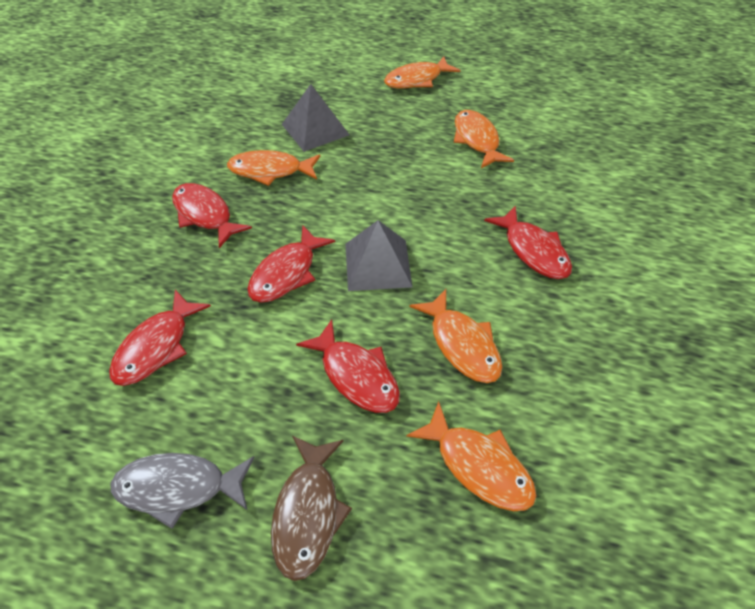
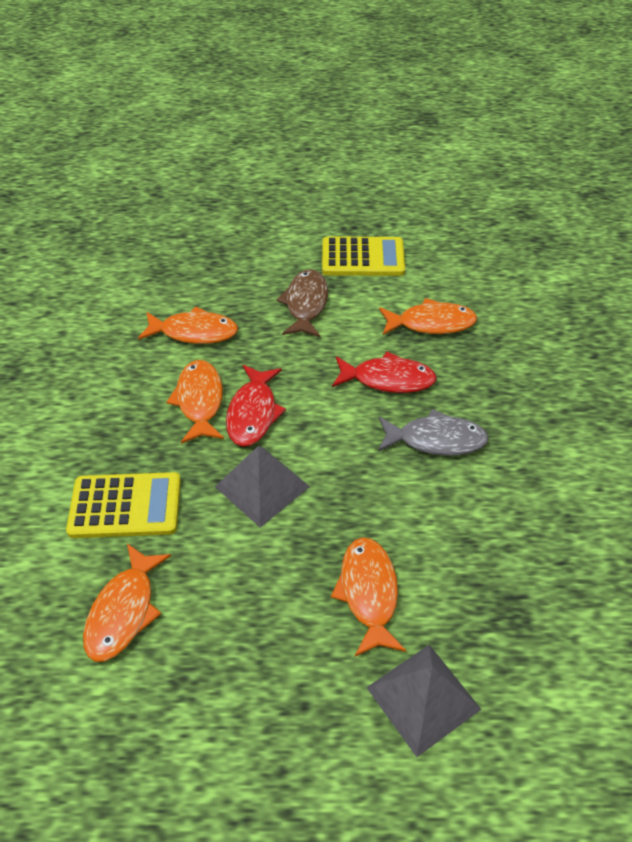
red fish: 5 -> 2
yellow calculator: 0 -> 2

